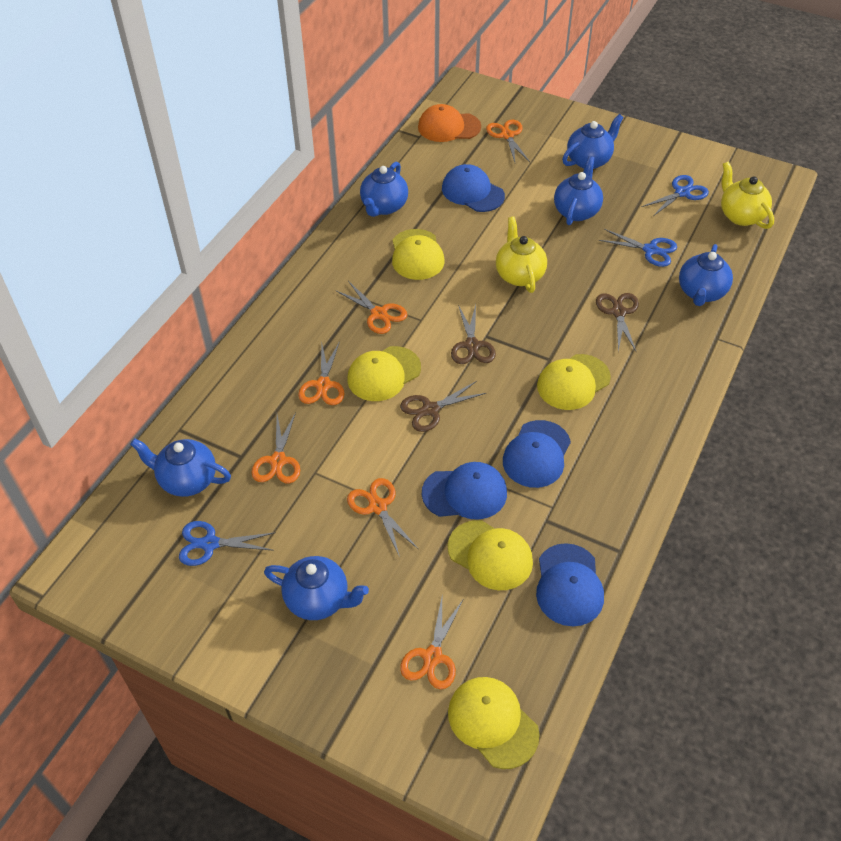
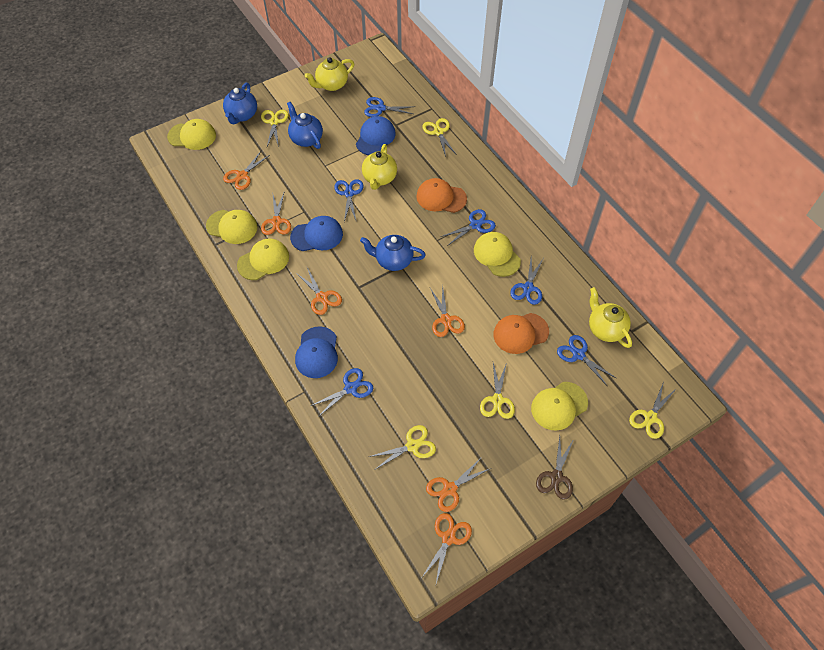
blue cap: 4 -> 3
blue scissors: 3 -> 6
blue teapot: 6 -> 3
brown scissors: 3 -> 1
orange cap: 1 -> 2
yellow scissors: 0 -> 5
yellow teapot: 2 -> 3

